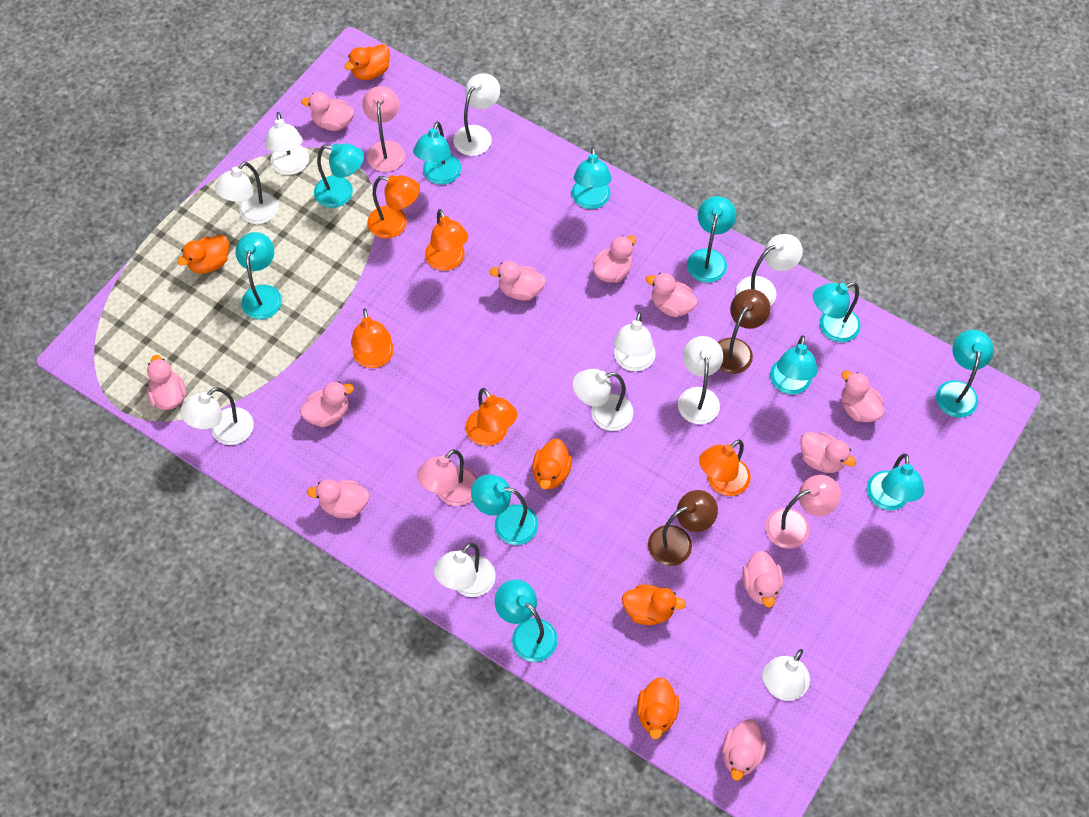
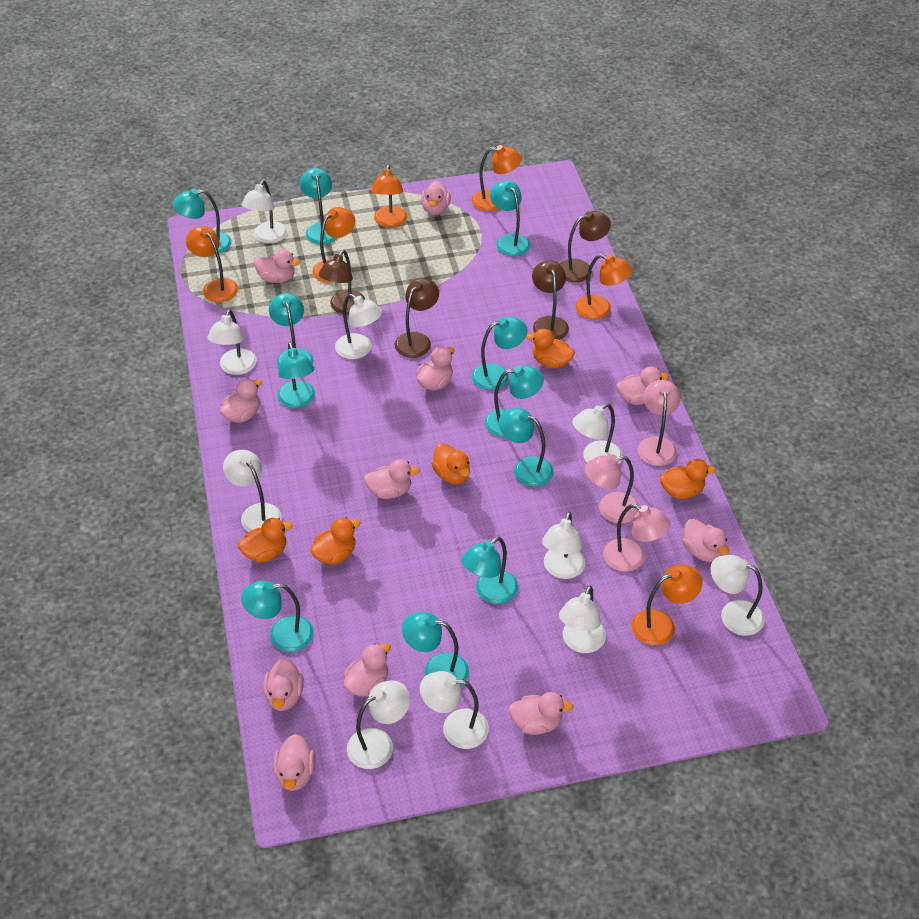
brown lamp: 2 -> 4
orange lamp: 5 -> 6

